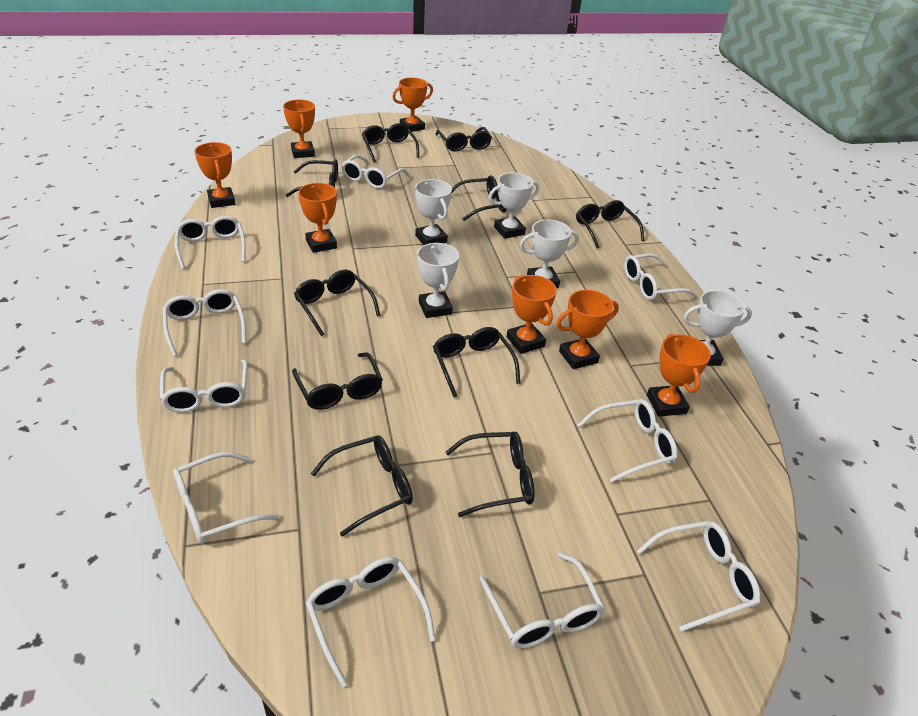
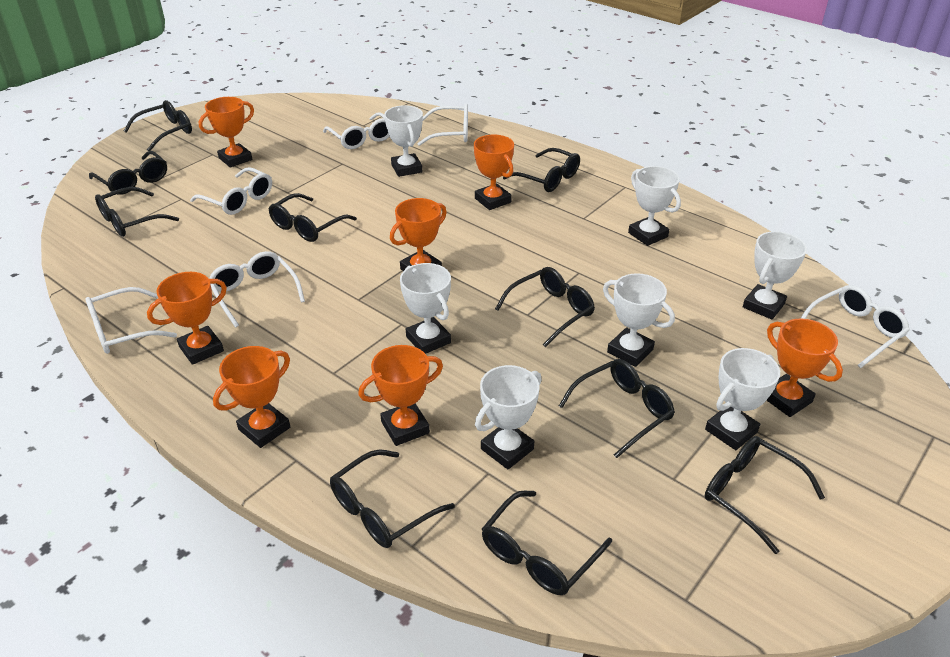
white glasses: 10 -> 6
white trophy: 5 -> 7

